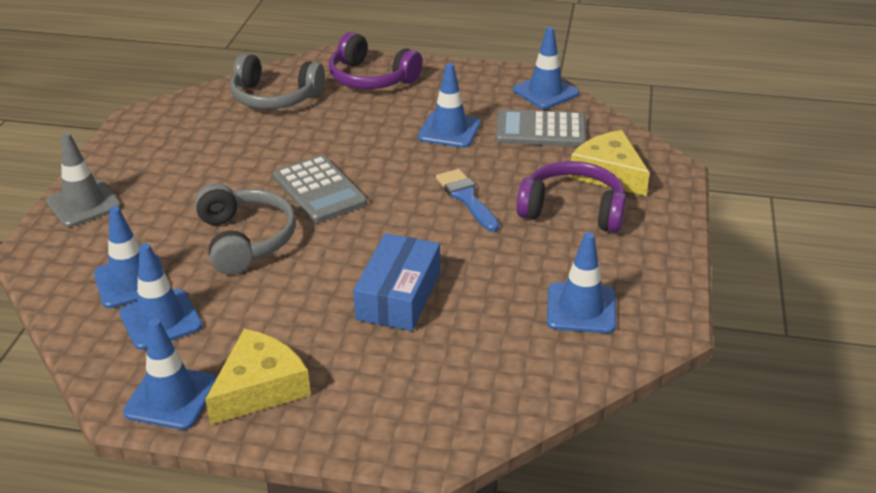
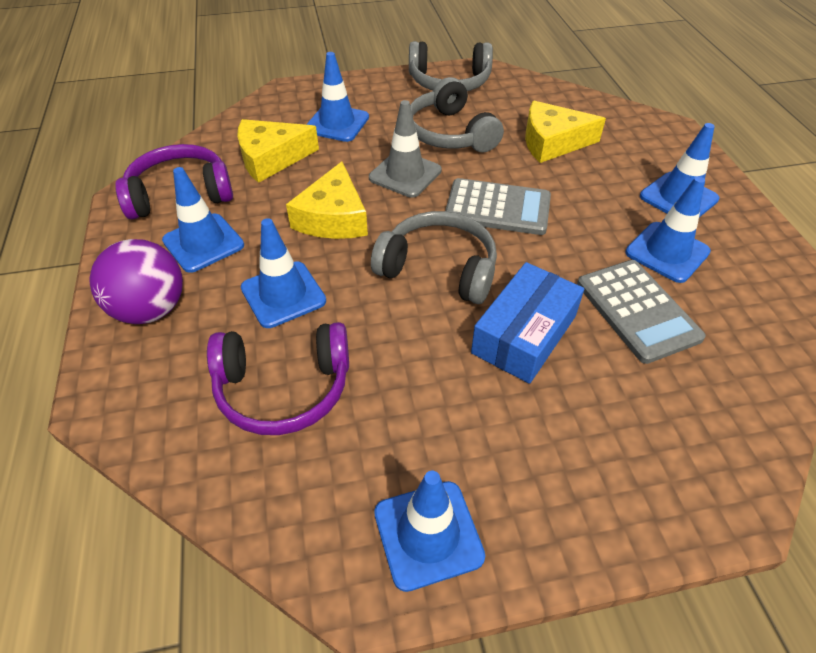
blue brush: 1 -> 0
grey headphones: 2 -> 3
purple ball: 0 -> 1
yellow cheese: 2 -> 3

